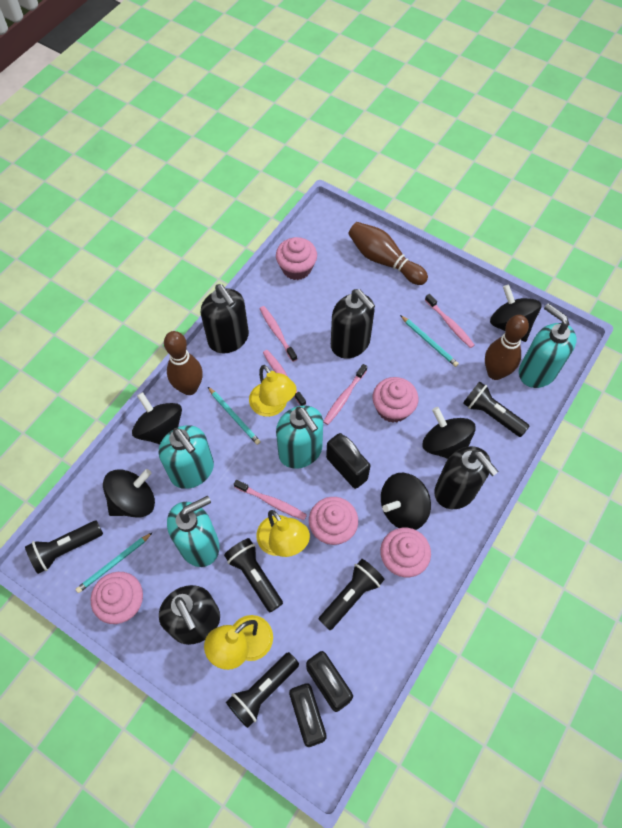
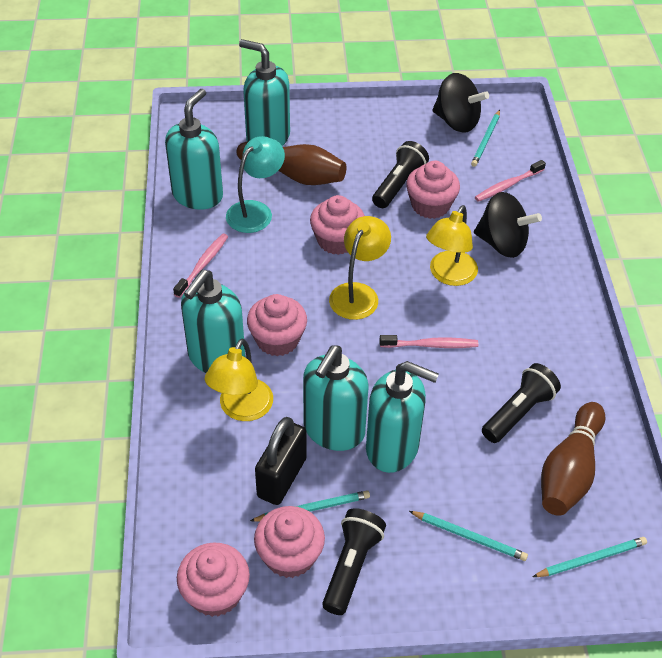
black flashlight: 5 -> 3
black padlock: 3 -> 1
black soap dispenser: 4 -> 0
black spinning top: 5 -> 2
brown bowling pin: 3 -> 2
pink toothbrush: 5 -> 3
turquoise lamp: 0 -> 1
turquoise pencil: 3 -> 4
turquoise soap dispenser: 4 -> 5

